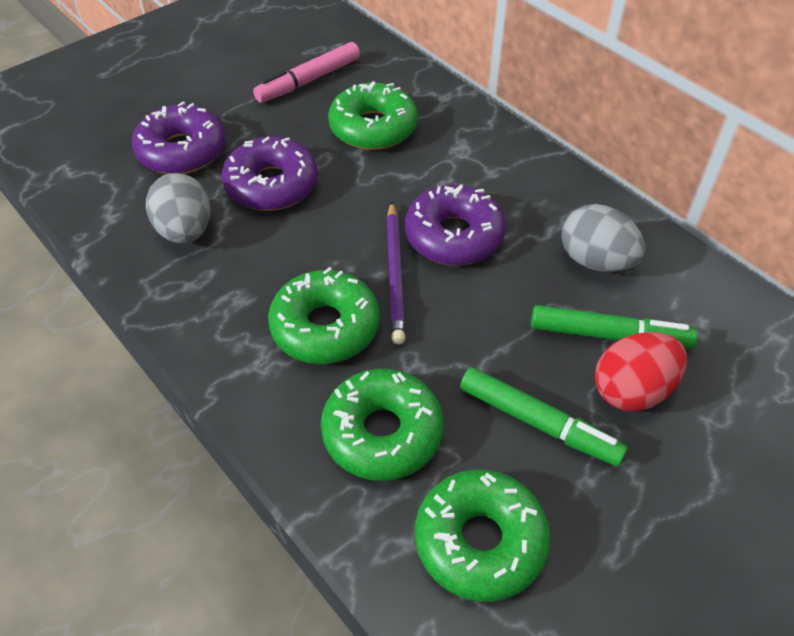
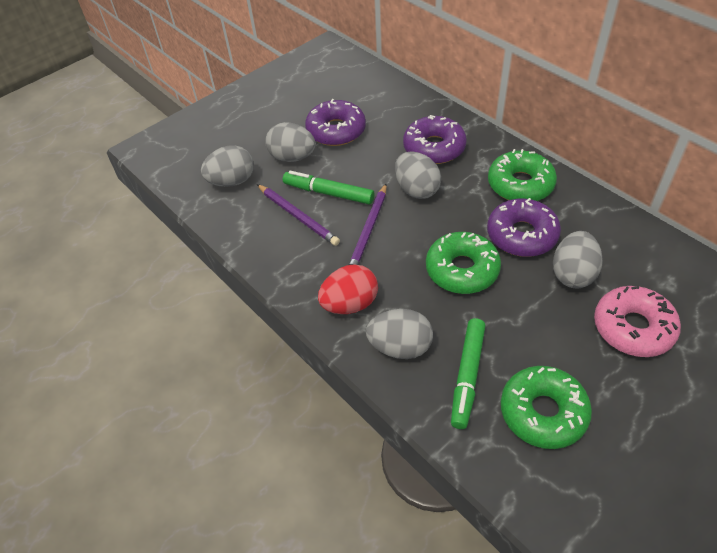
green donut: 4 -> 3
grey egg: 2 -> 5
pink donut: 0 -> 1
pink marker: 1 -> 0
purple pencil: 1 -> 2

